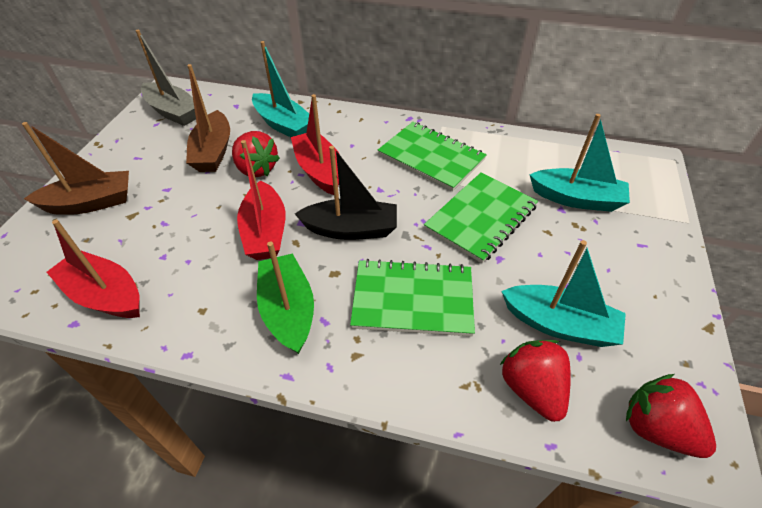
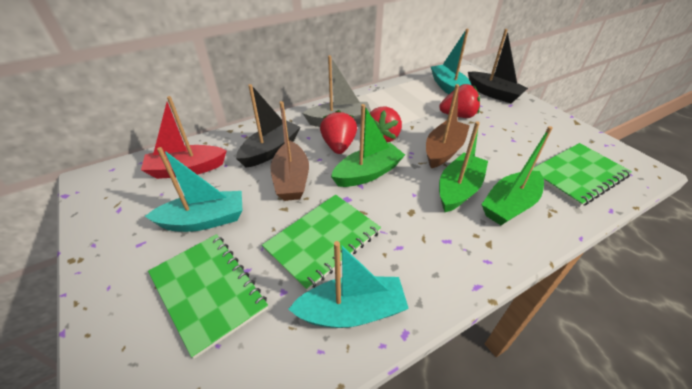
black boat: 1 -> 2
green boat: 1 -> 3
red boat: 3 -> 1

